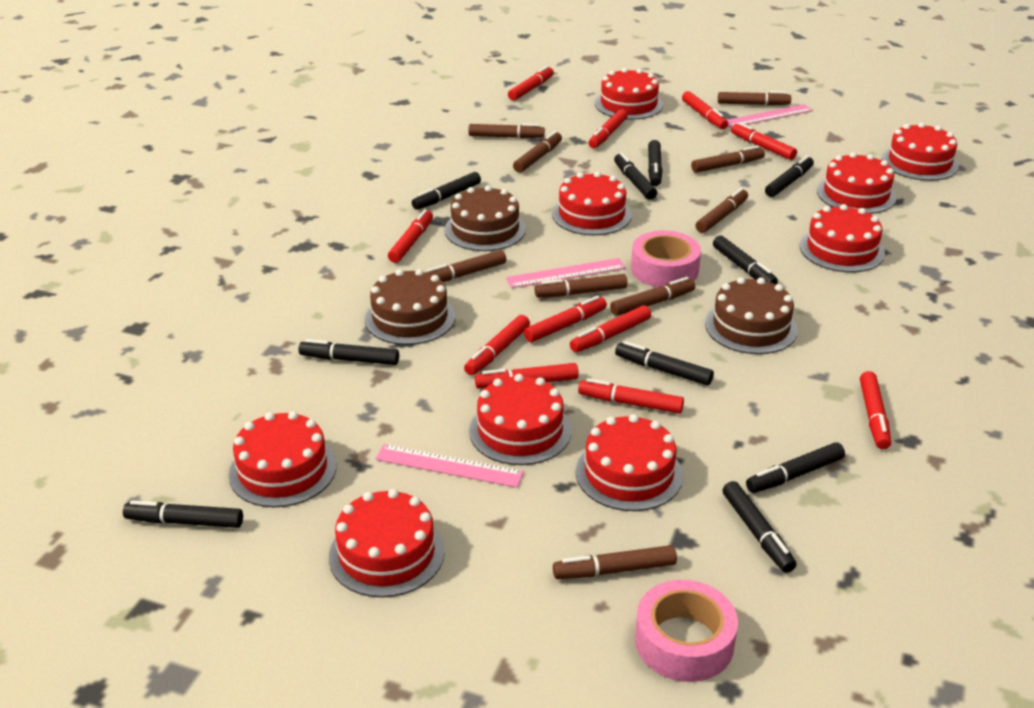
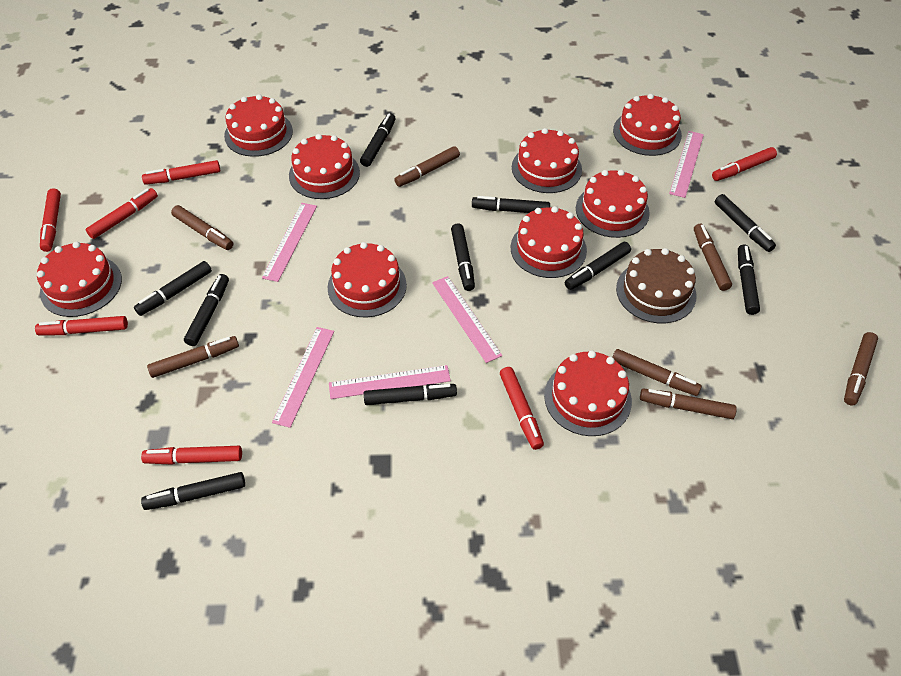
brown cake: 3 -> 1
brown marker: 9 -> 7
pink ruler: 3 -> 5
pink tape: 2 -> 0
red marker: 11 -> 7

